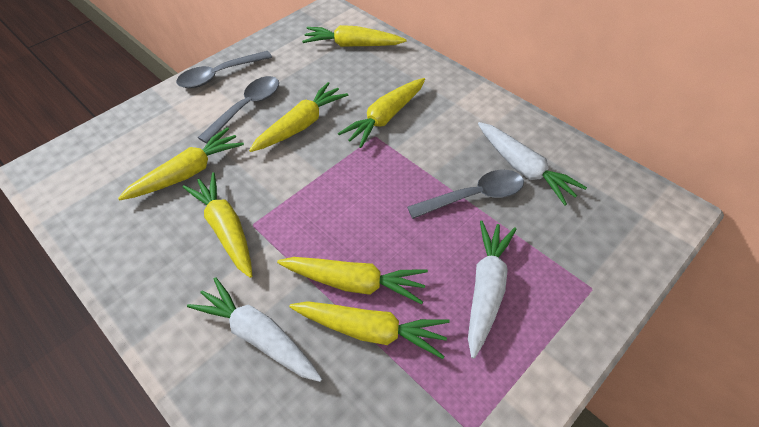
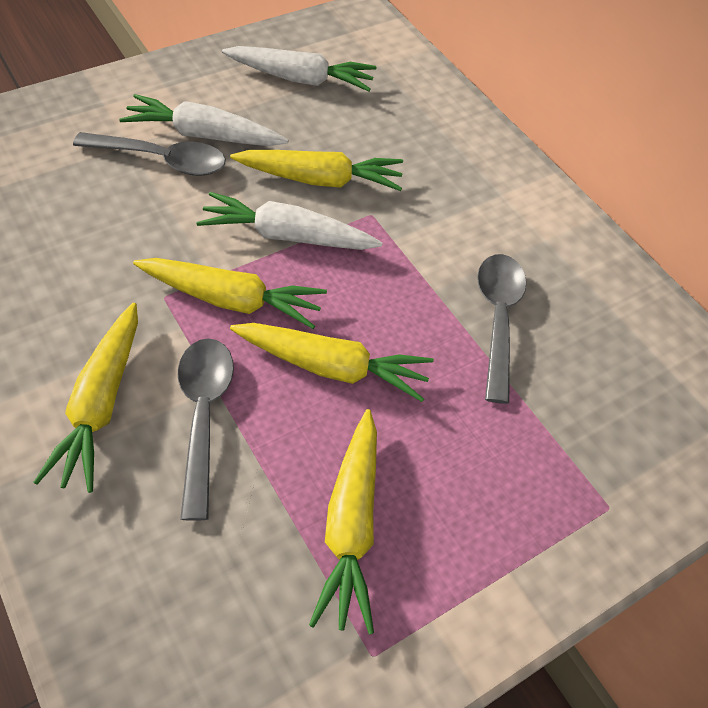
yellow carrot: 7 -> 5

